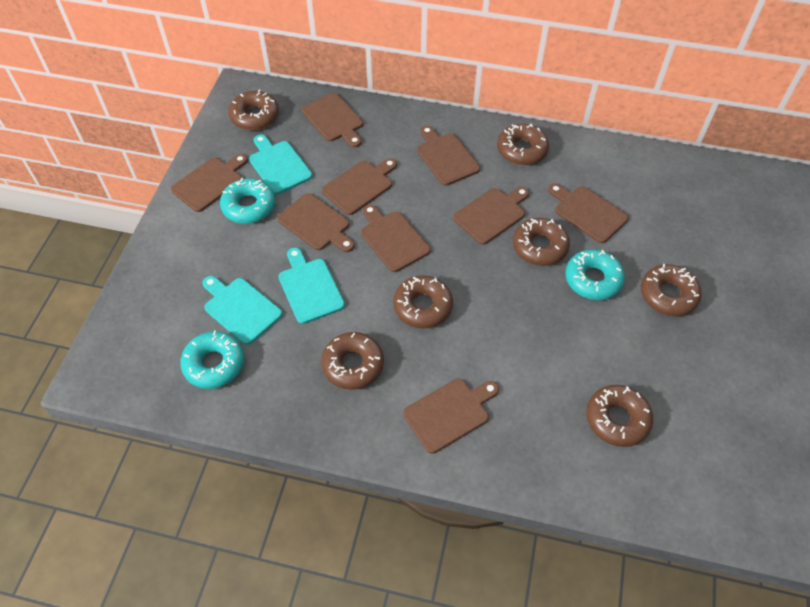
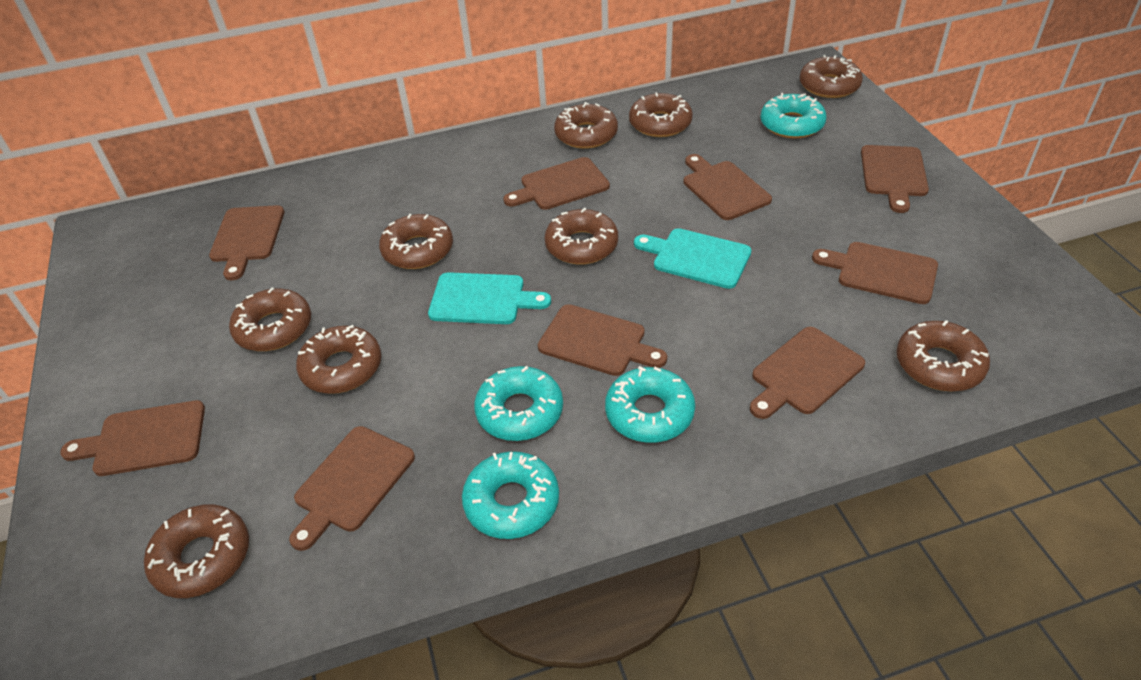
brown donut: 7 -> 9
turquoise cutting board: 3 -> 2
turquoise donut: 3 -> 4

